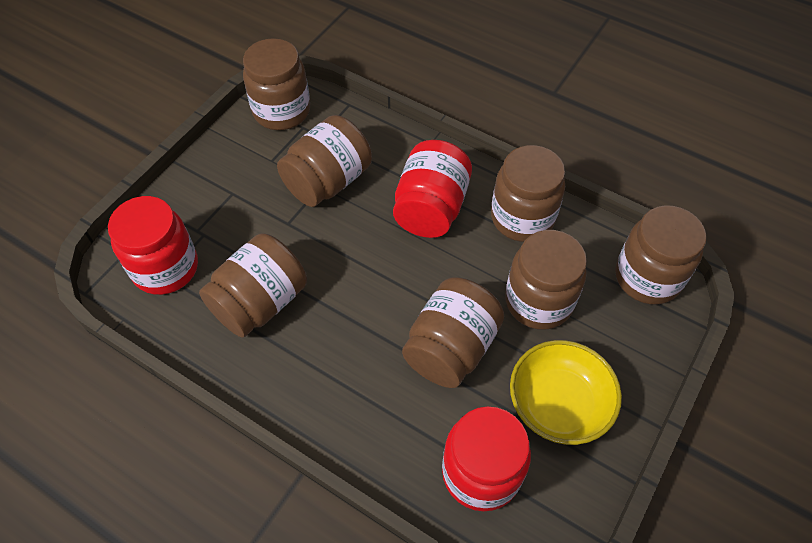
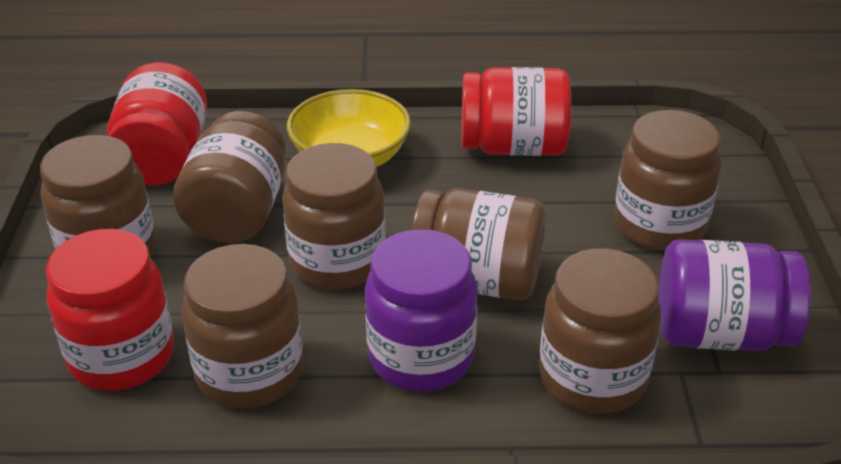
purple jar: 0 -> 2

